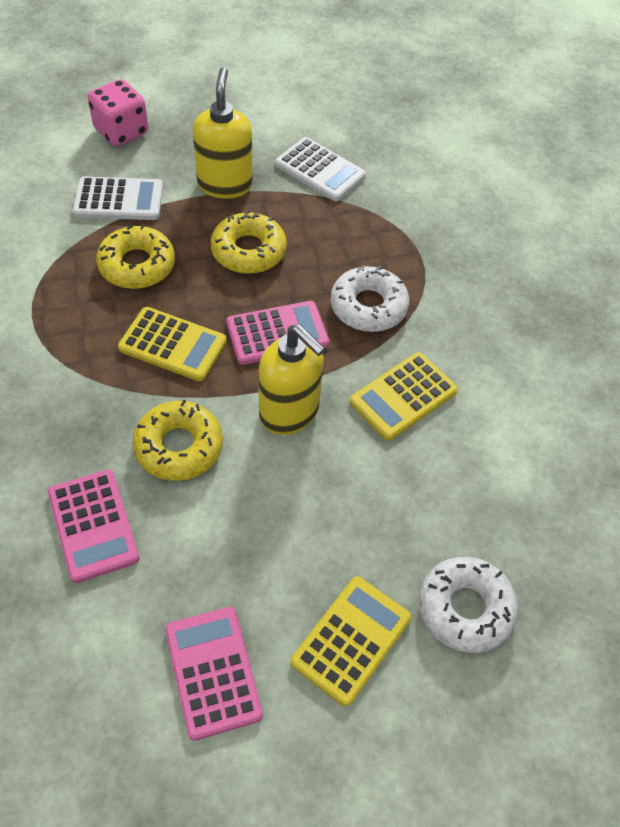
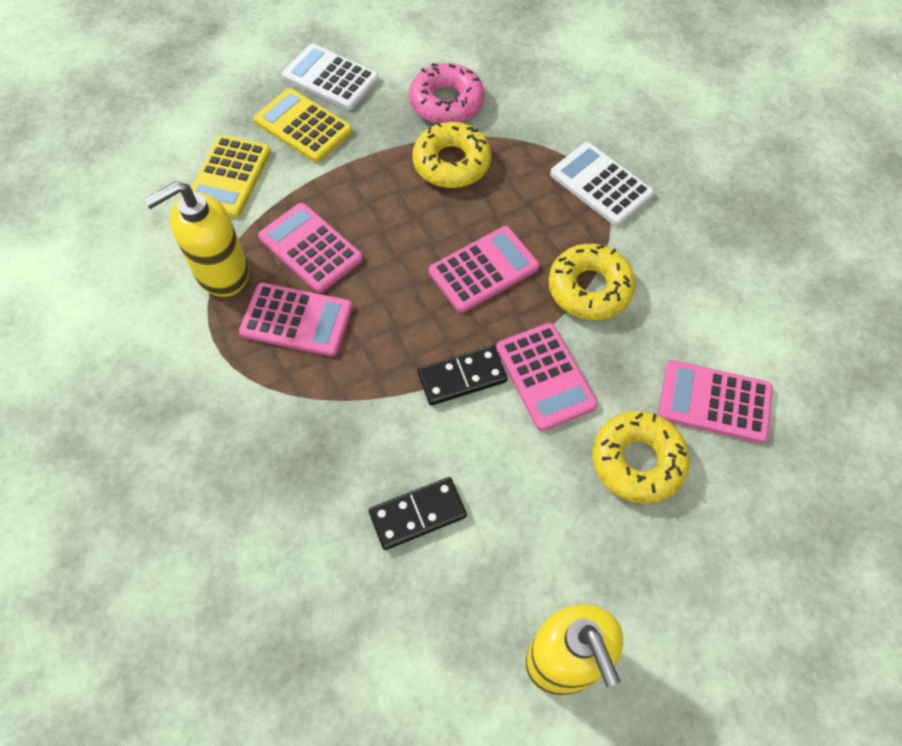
black domino: 0 -> 2
pink calculator: 3 -> 5
pink dice: 1 -> 0
pink donut: 0 -> 1
white donut: 2 -> 0
yellow calculator: 3 -> 2

